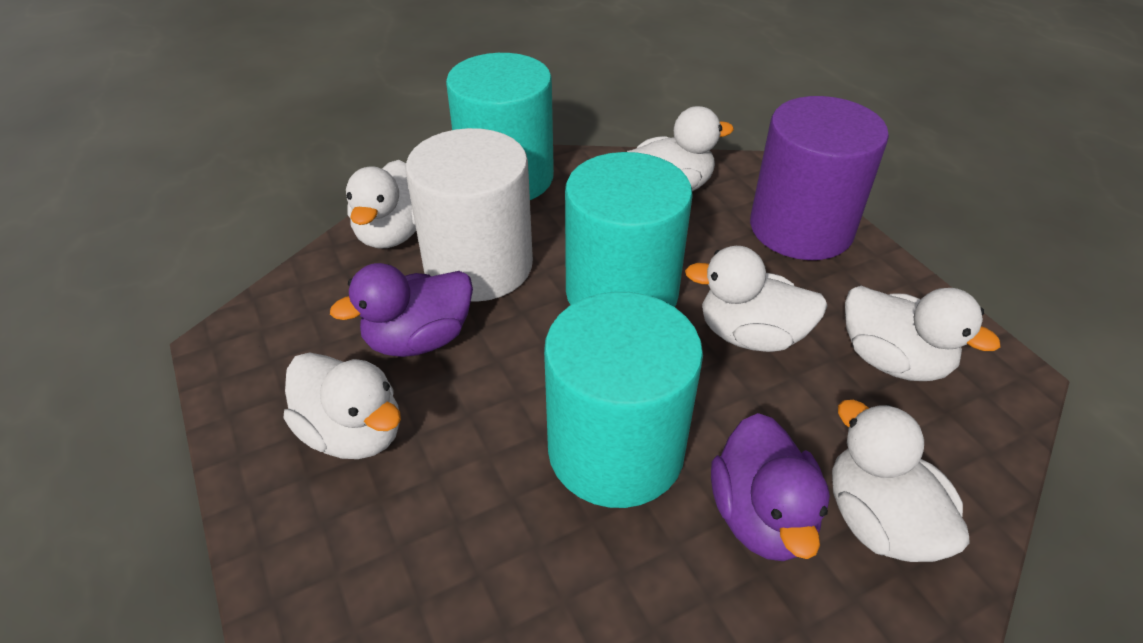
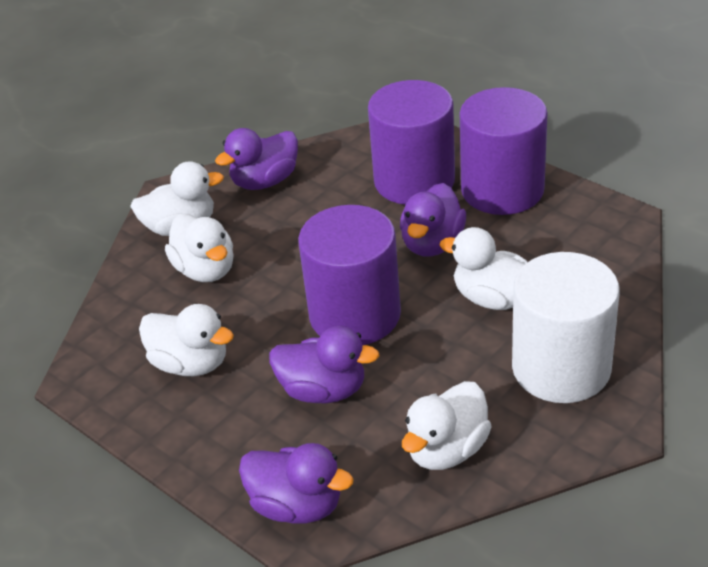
purple cylinder: 1 -> 3
purple duck: 2 -> 4
turquoise cylinder: 3 -> 0
white duck: 6 -> 5

